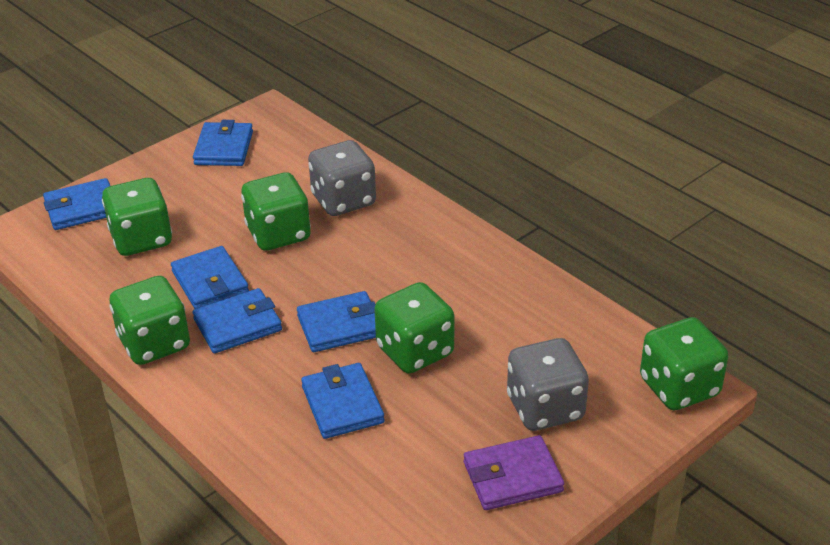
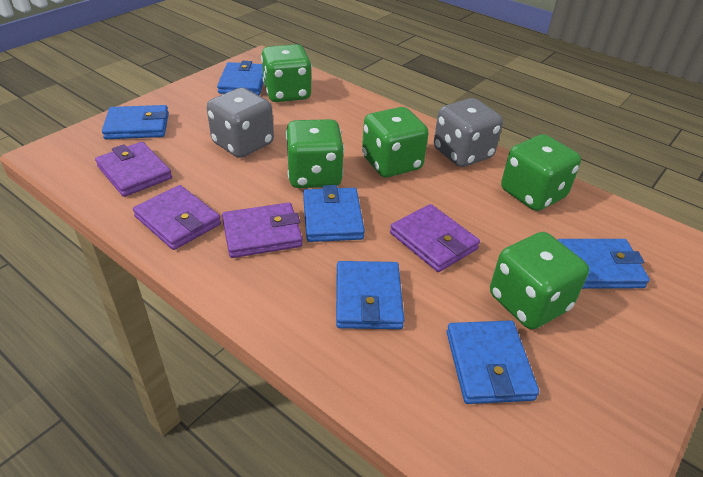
purple wallet: 1 -> 4

